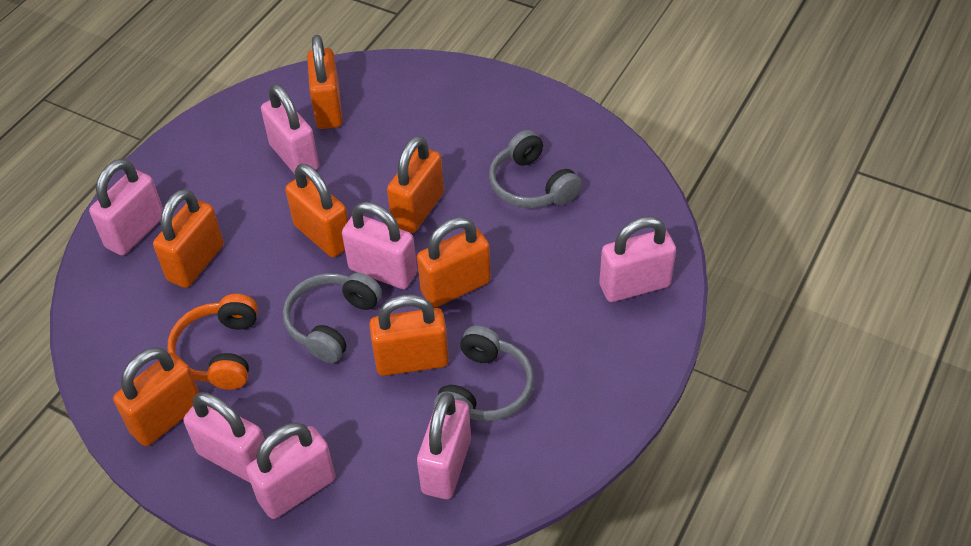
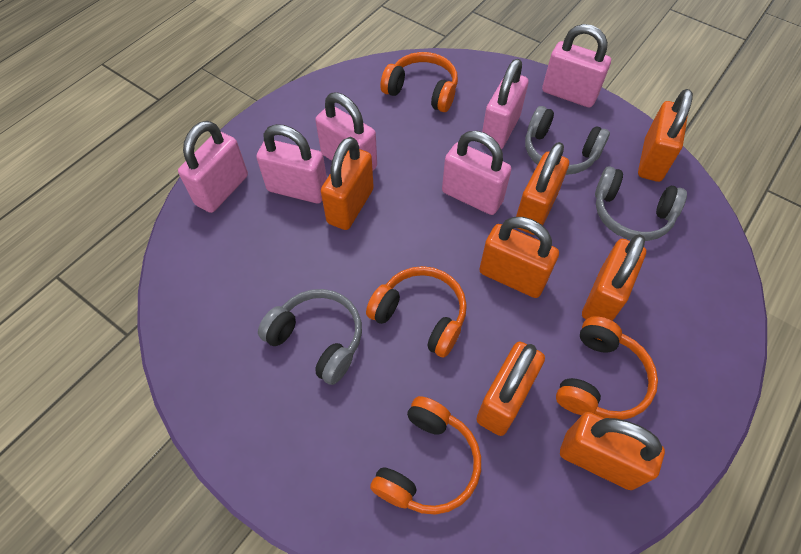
orange headphones: 1 -> 4
pink padlock: 7 -> 6

